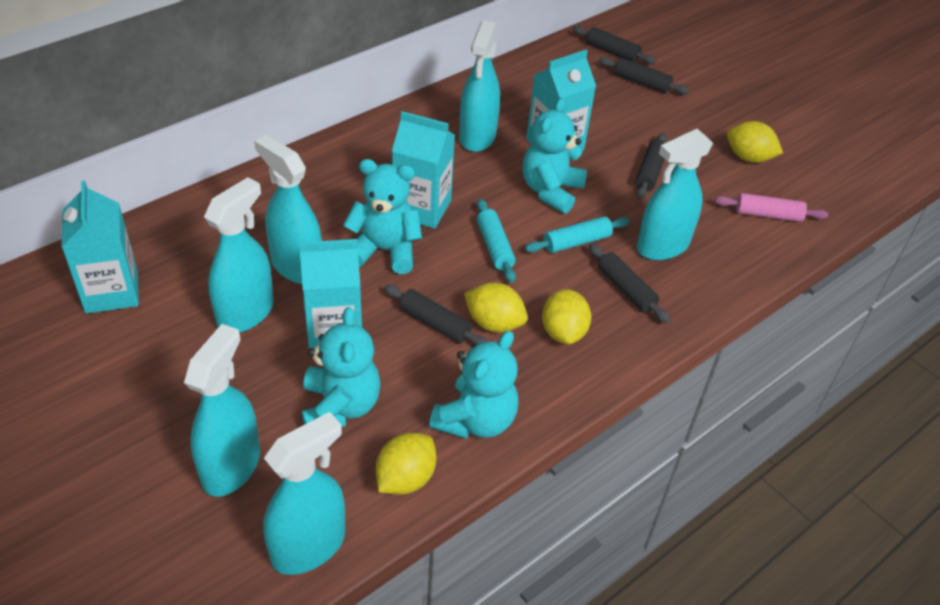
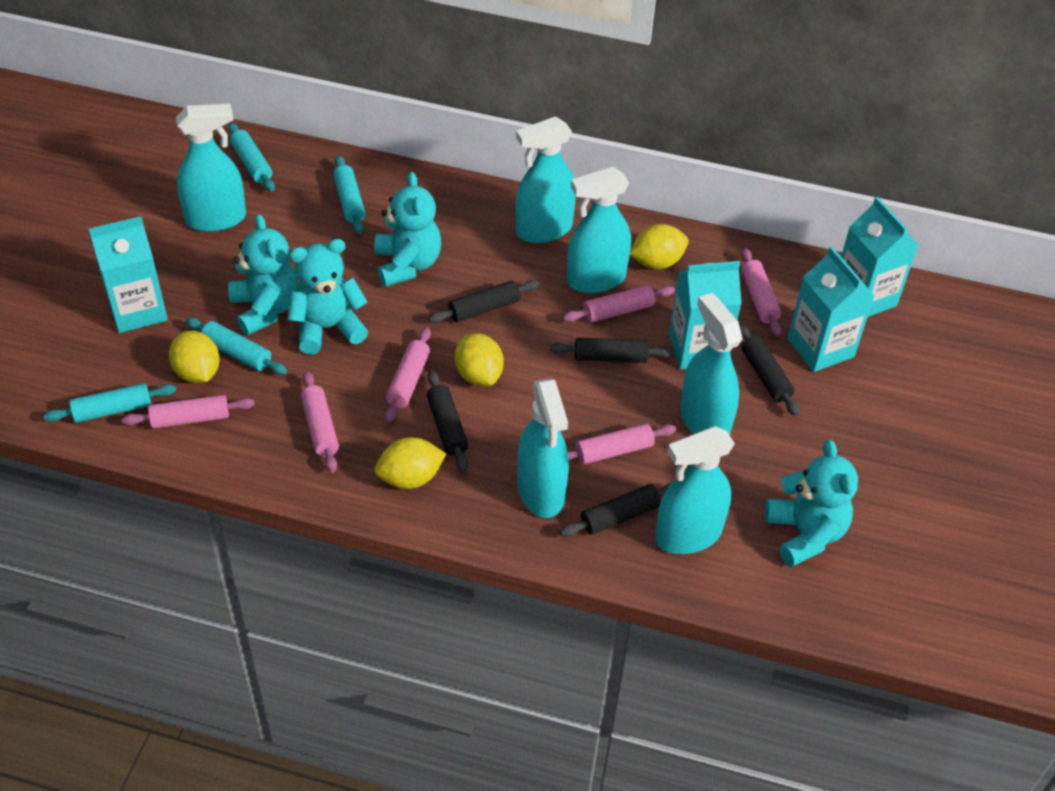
pink rolling pin: 1 -> 6
turquoise rolling pin: 2 -> 4

